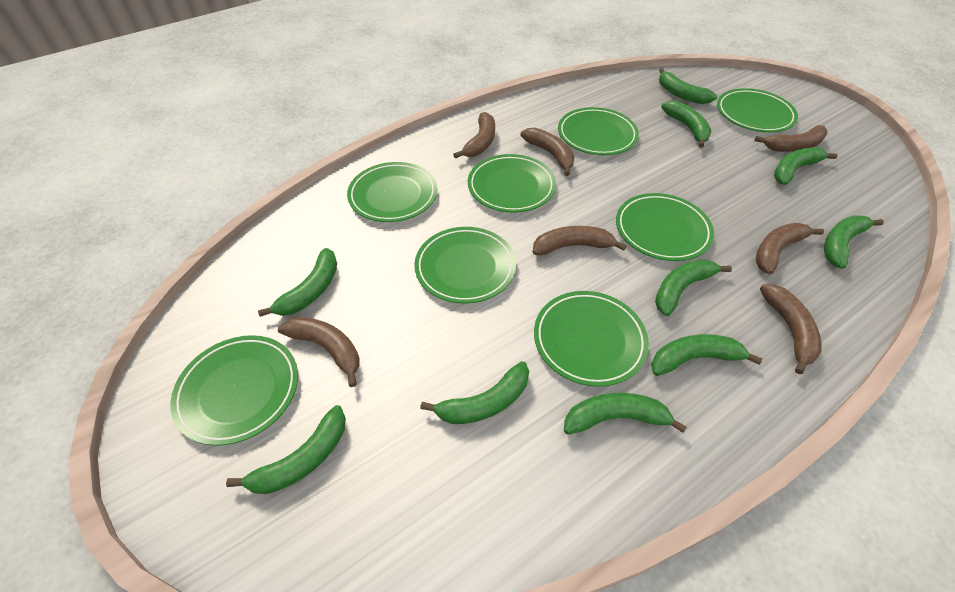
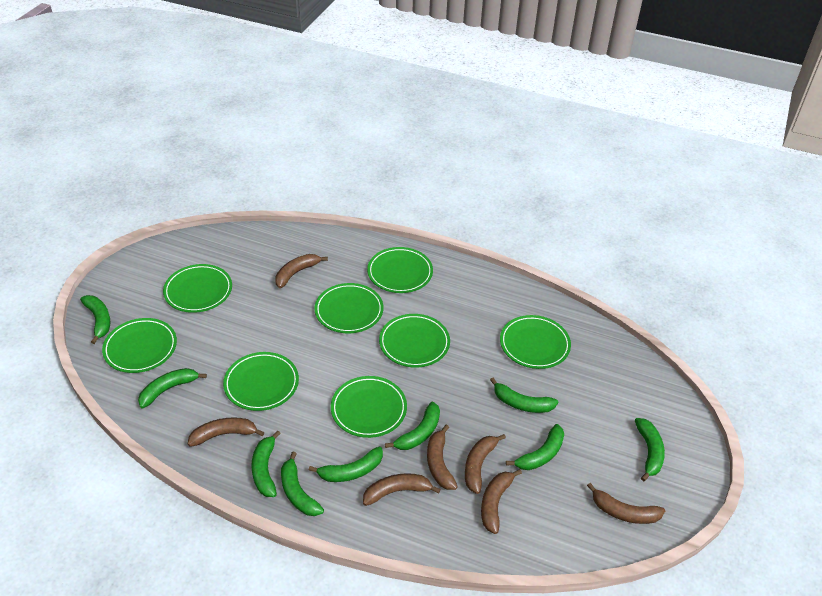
green banana: 10 -> 9

